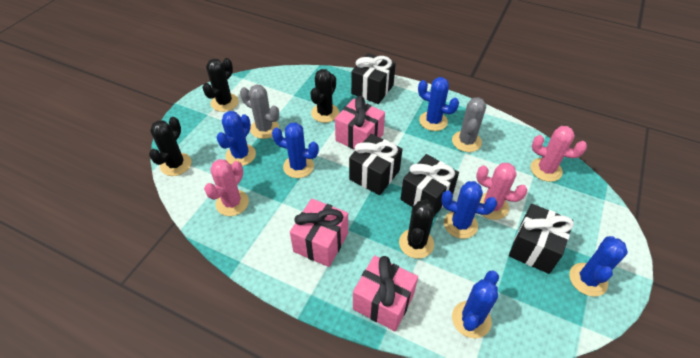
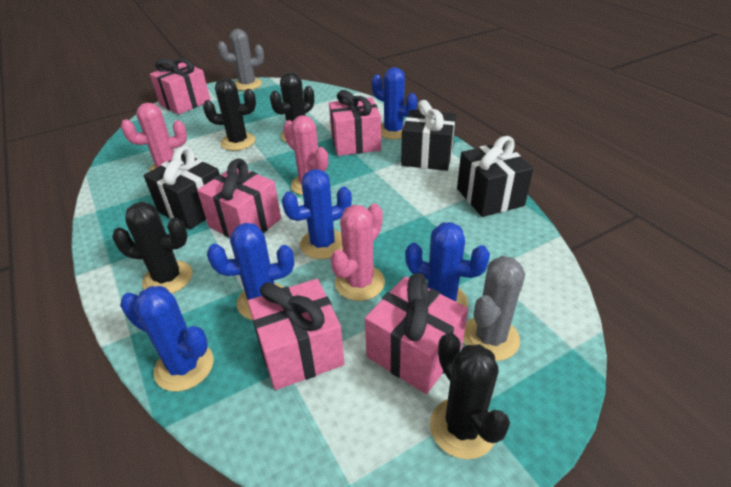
black gift: 4 -> 3
blue cactus: 6 -> 5
pink gift: 3 -> 5

